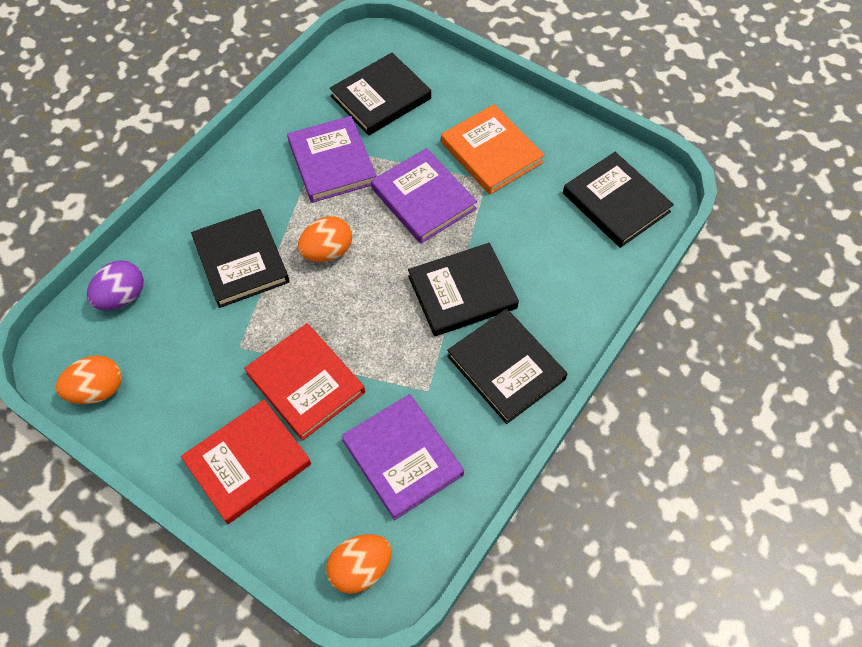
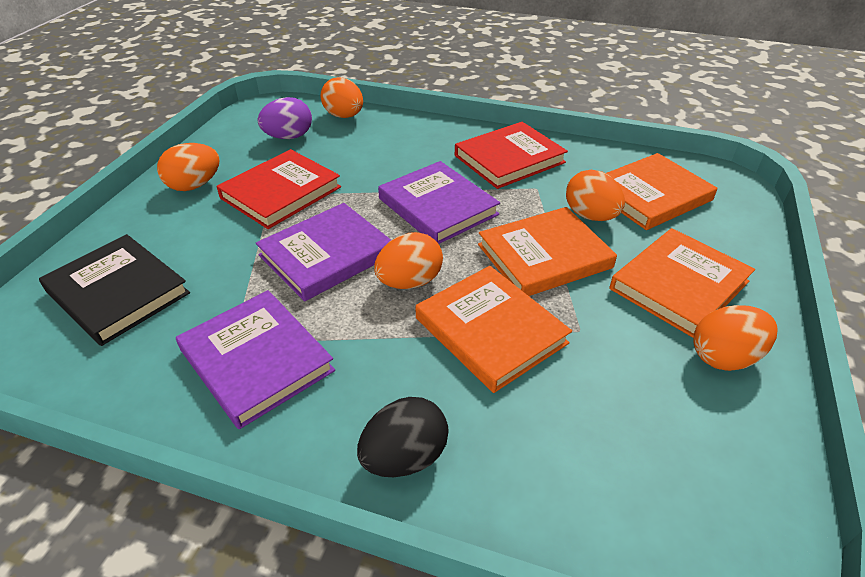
black book: 5 -> 1
black egg: 0 -> 1
orange book: 1 -> 4
orange egg: 3 -> 5

